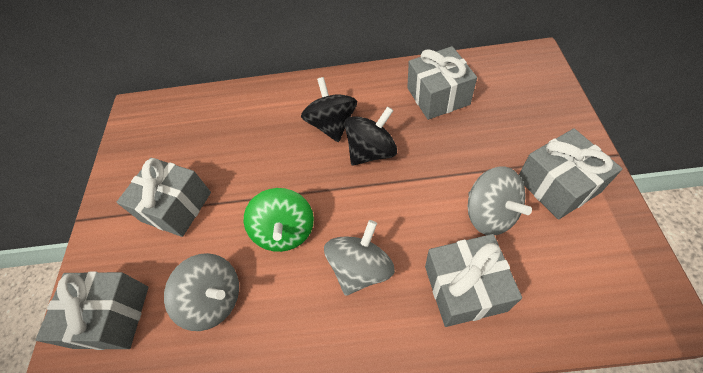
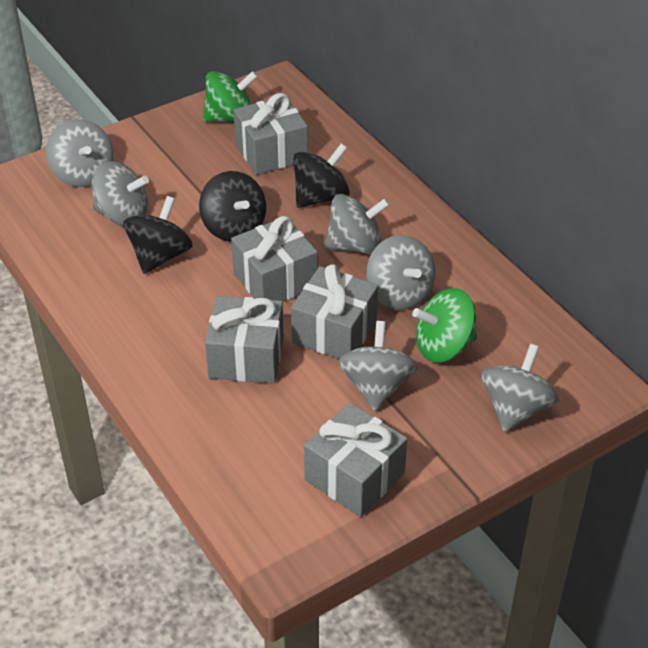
black spinning top: 2 -> 3
green spinning top: 1 -> 2
grey spinning top: 3 -> 6

